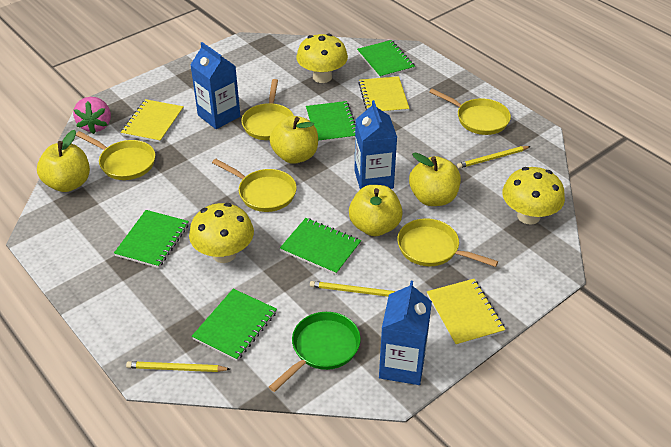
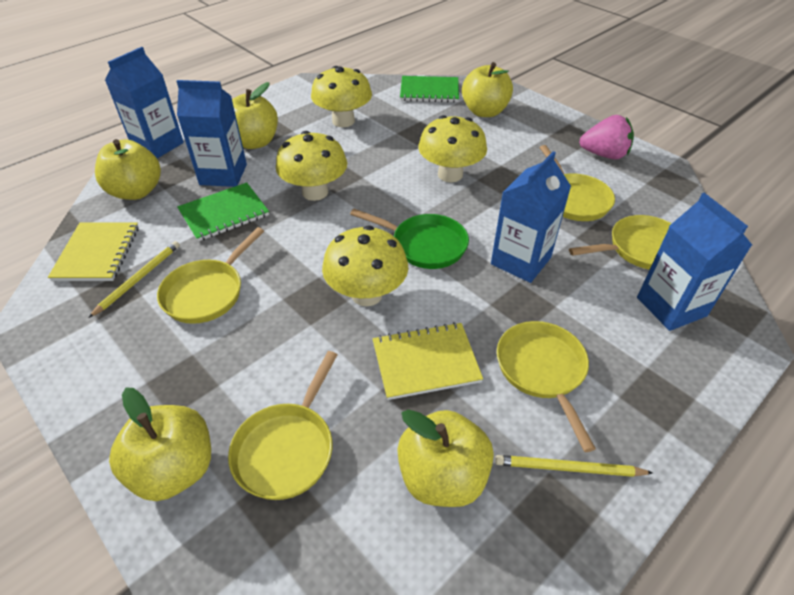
blue carton: 3 -> 4
green notebook: 5 -> 2
yellow apple: 4 -> 5
yellow mushroom: 3 -> 4
yellow notebook: 3 -> 2
yellow pencil: 3 -> 2

